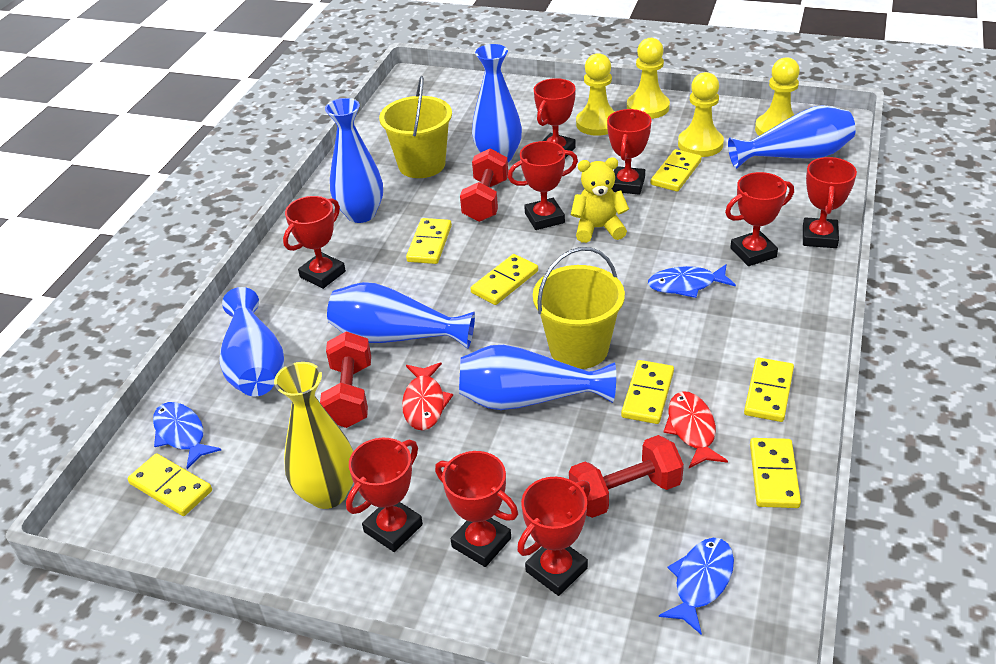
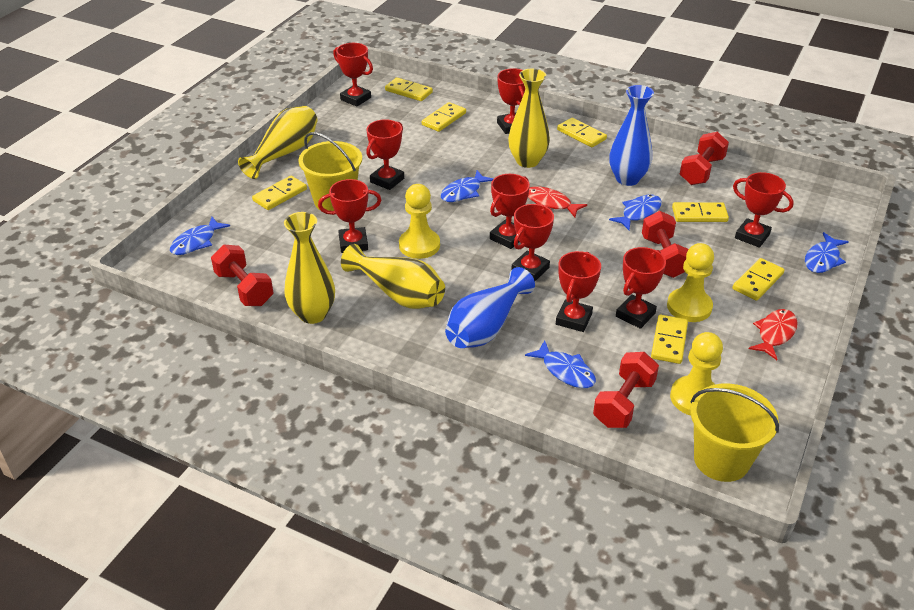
blue fish: 3 -> 5
blue vase: 6 -> 2
red dumbbell: 3 -> 4
yellow pawn: 4 -> 3
yellow teddy bear: 1 -> 0
yellow vase: 1 -> 4

